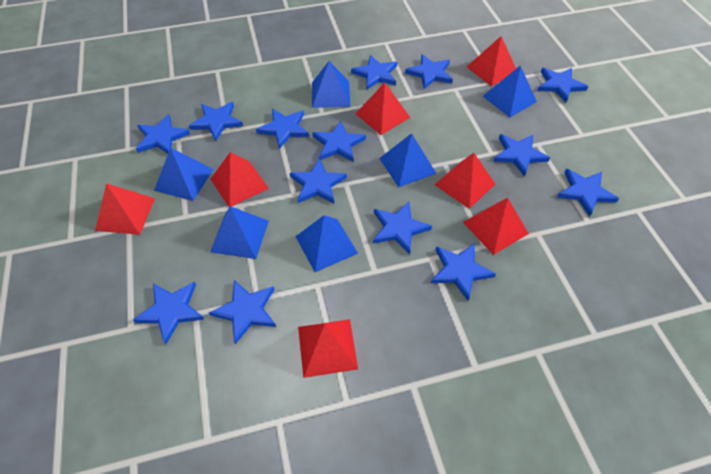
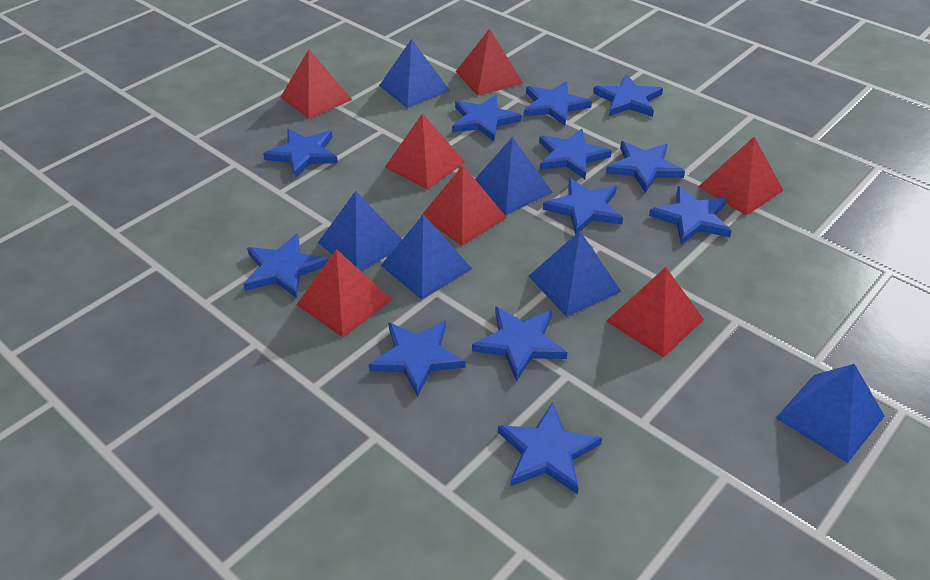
blue star: 14 -> 12

